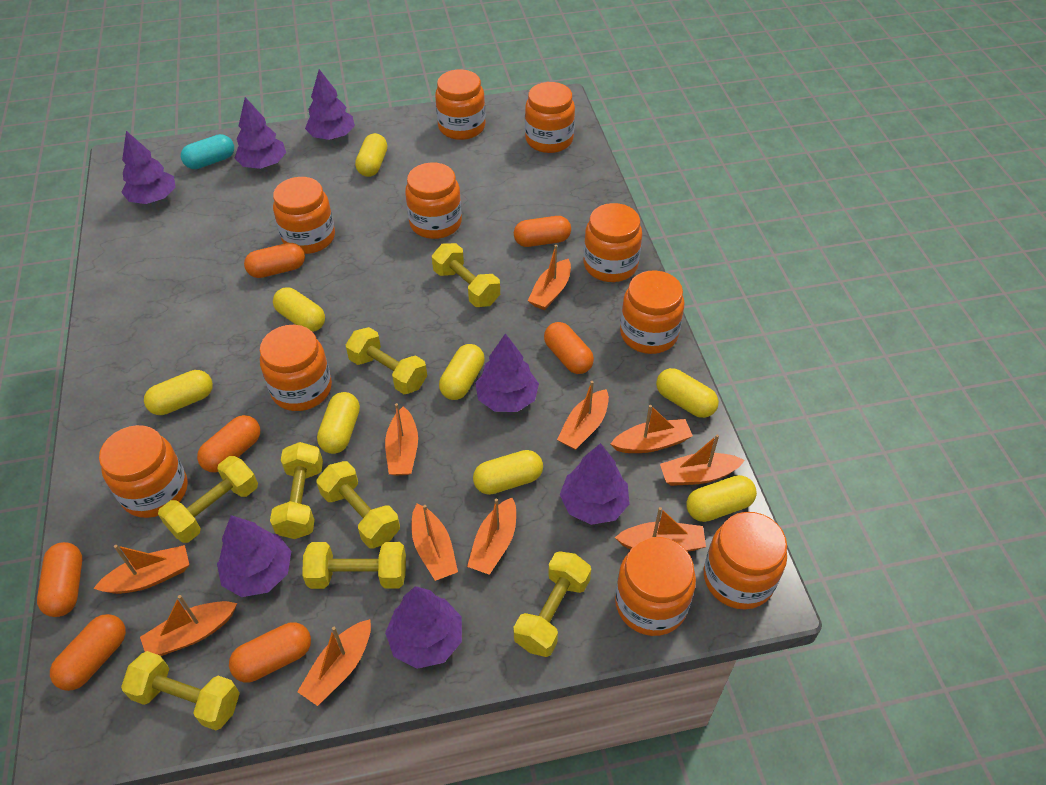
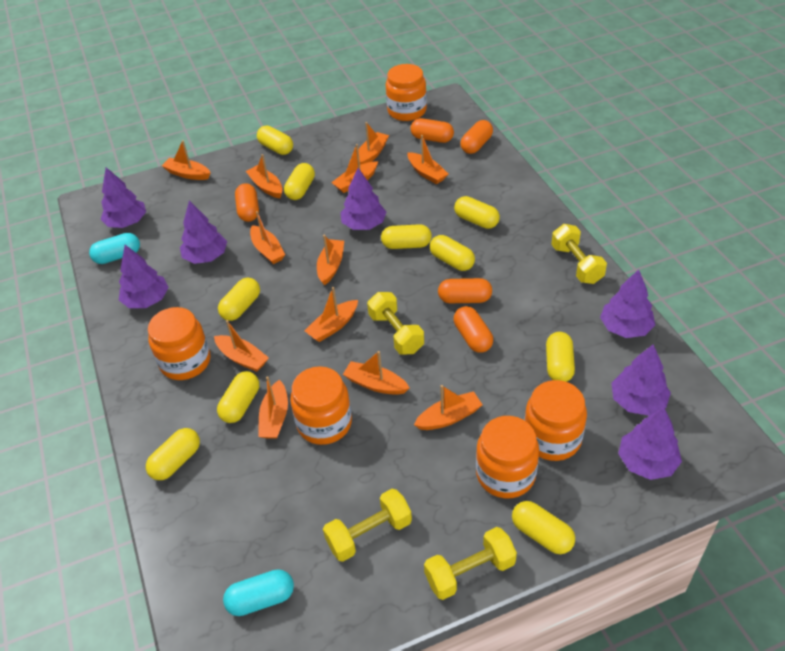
orange boat: 11 -> 12
orange capsule: 7 -> 5
orange jar: 10 -> 5
turquoise capsule: 1 -> 2
yellow capsule: 8 -> 10
yellow dumbbell: 8 -> 4

